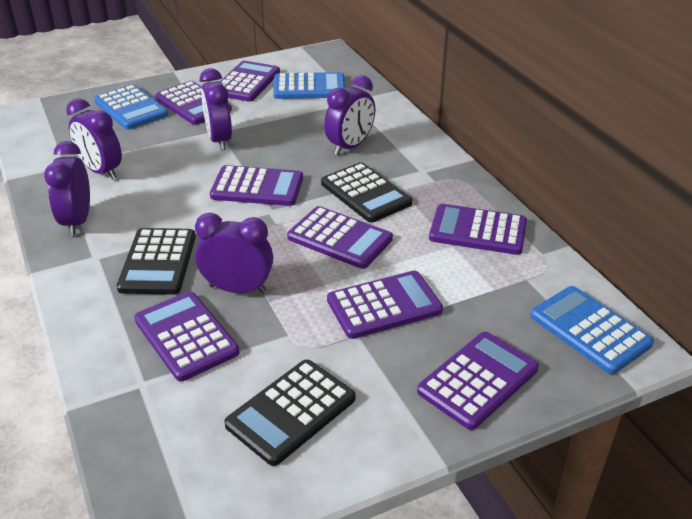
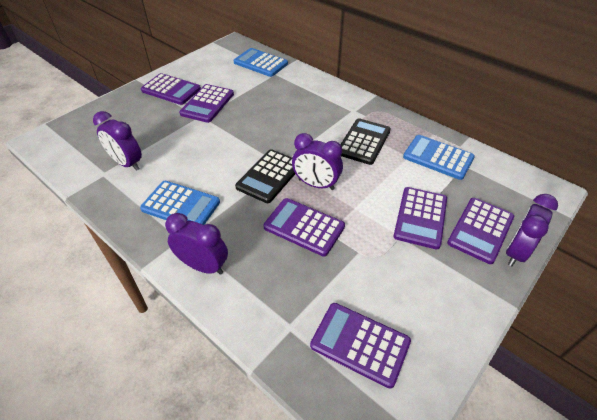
black calculator: 3 -> 2
purple calculator: 8 -> 6
purple clock: 5 -> 4

